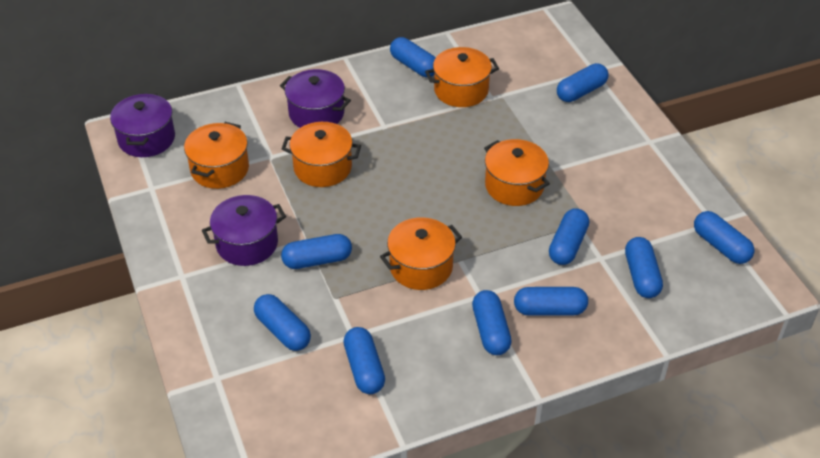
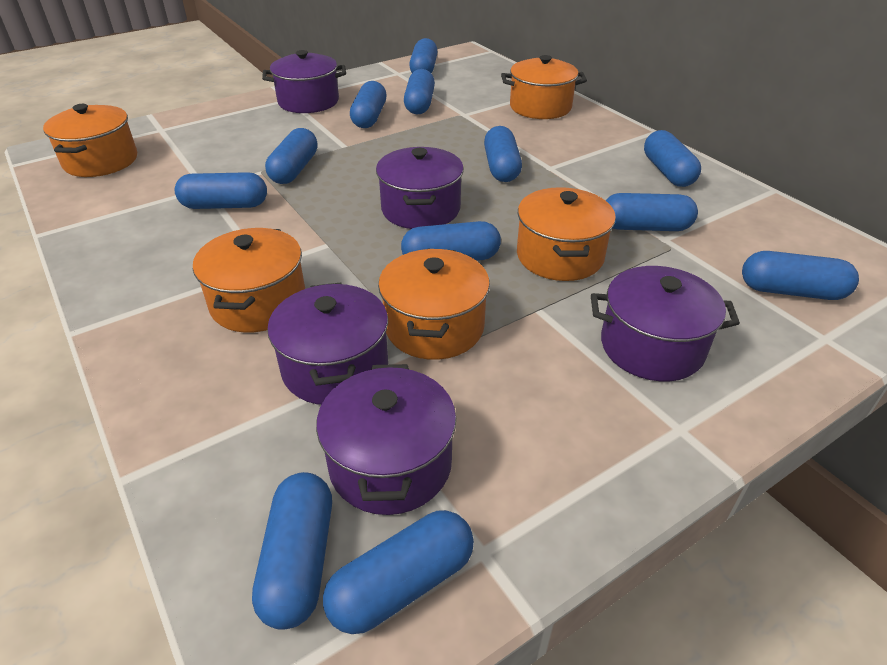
blue capsule: 10 -> 12
purple pot: 3 -> 5

